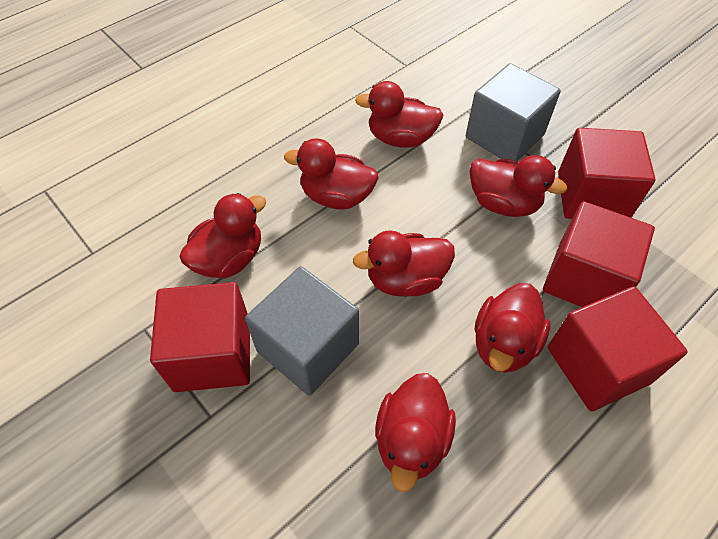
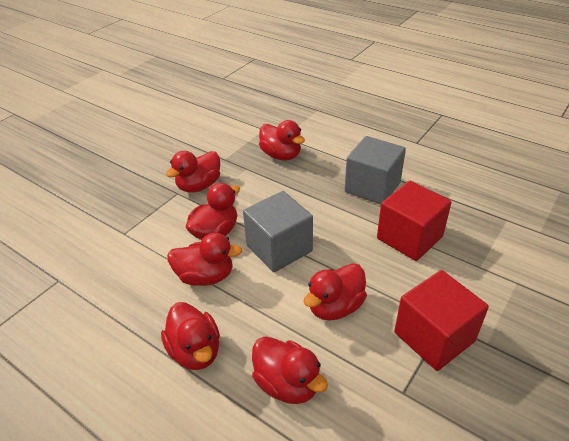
red cube: 4 -> 2

